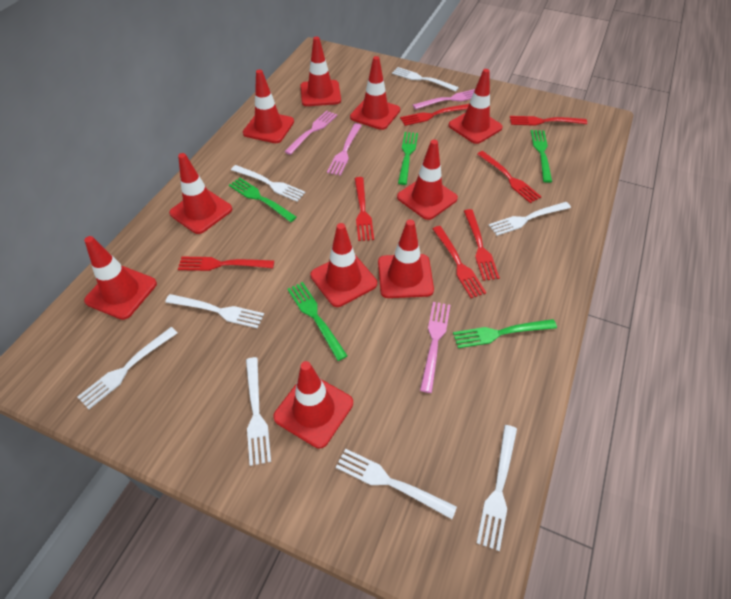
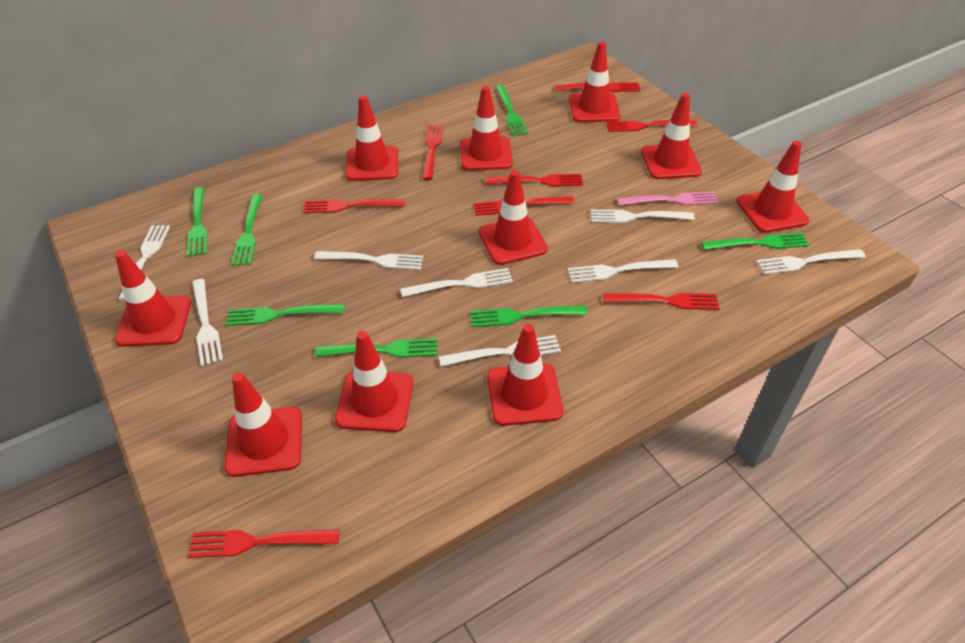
green fork: 5 -> 7
pink fork: 4 -> 1
red fork: 7 -> 8

